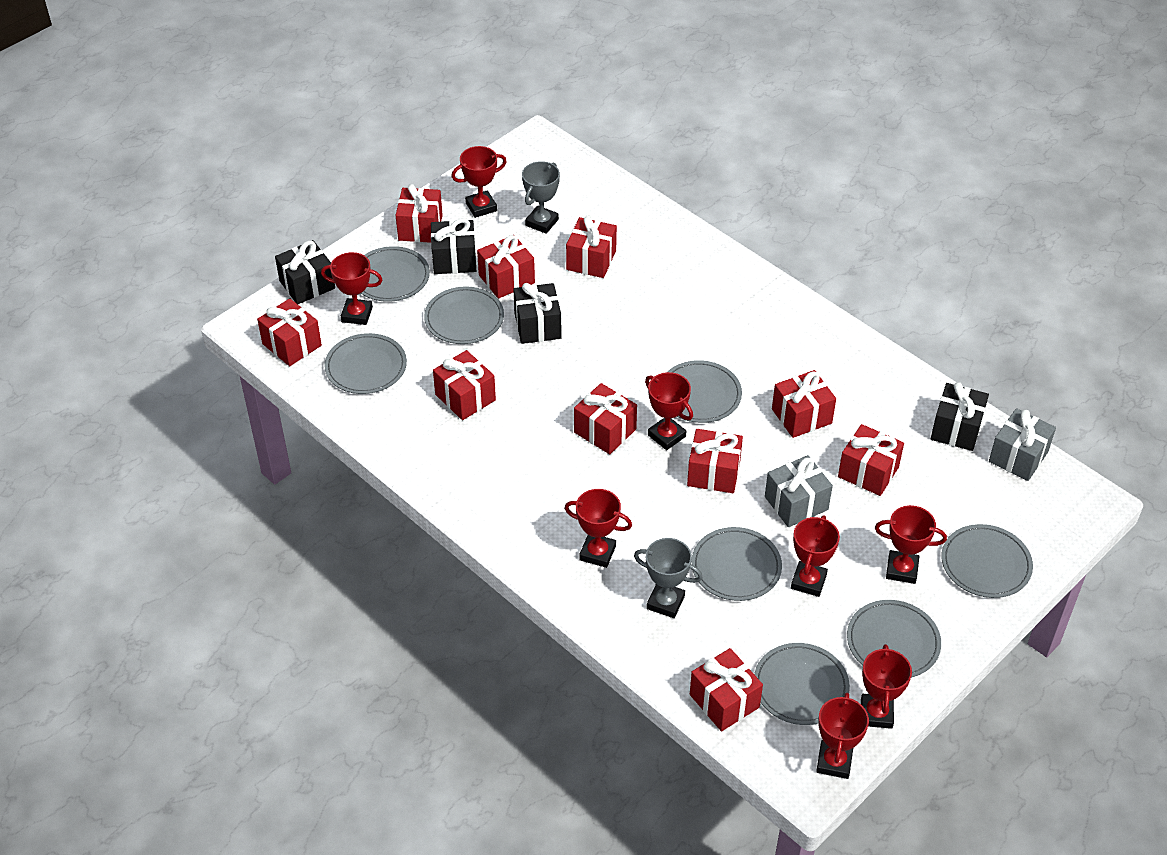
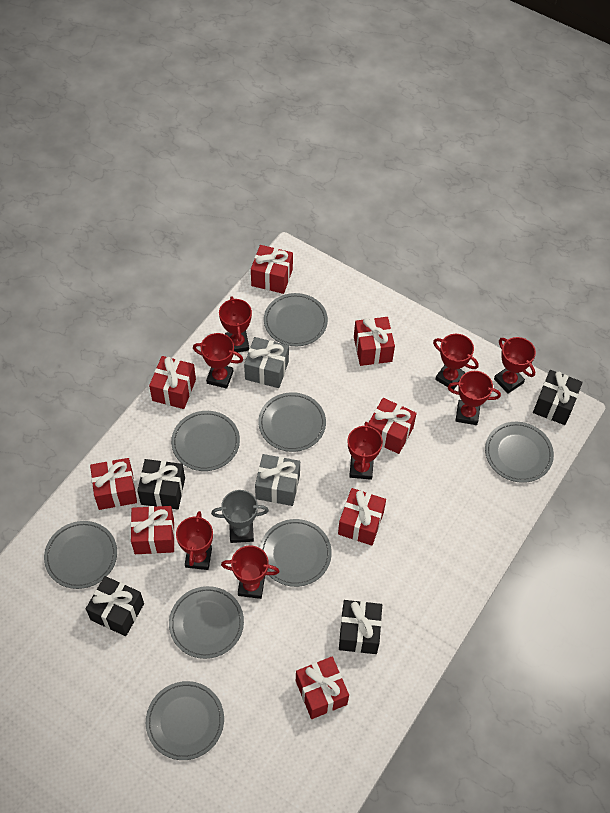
grey trophy: 2 -> 1
red gift: 10 -> 8

